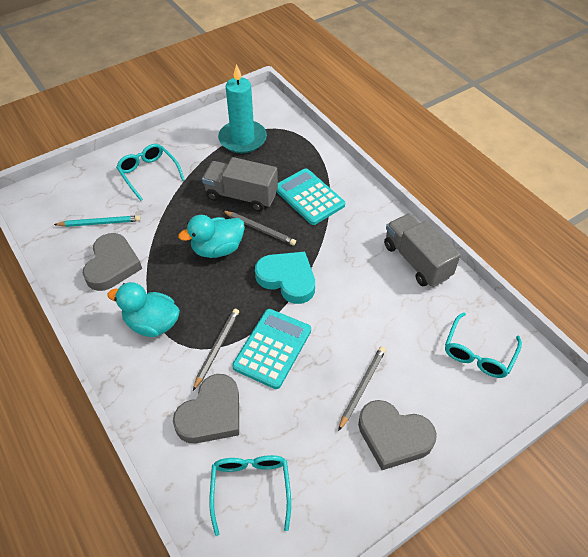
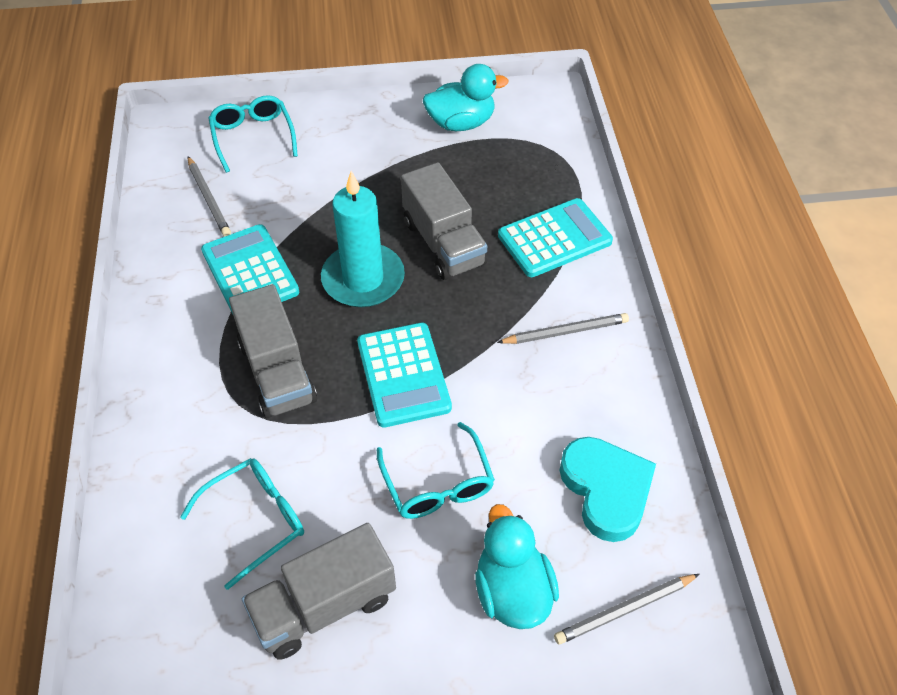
grey heart: 3 -> 0
grey truck: 2 -> 3
turquoise calculator: 2 -> 3
turquoise pencil: 1 -> 0

